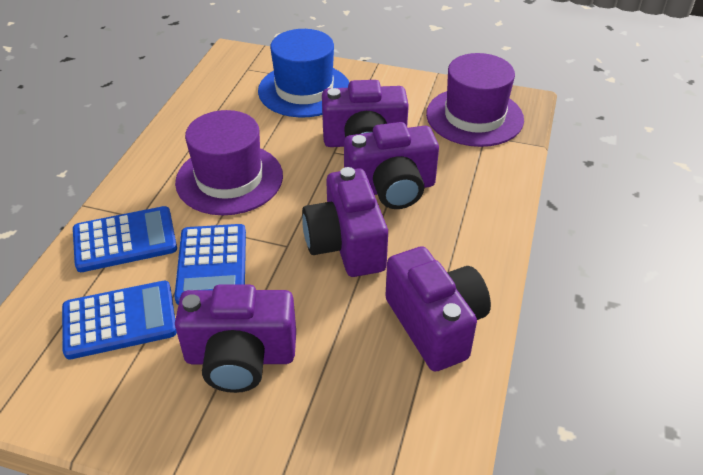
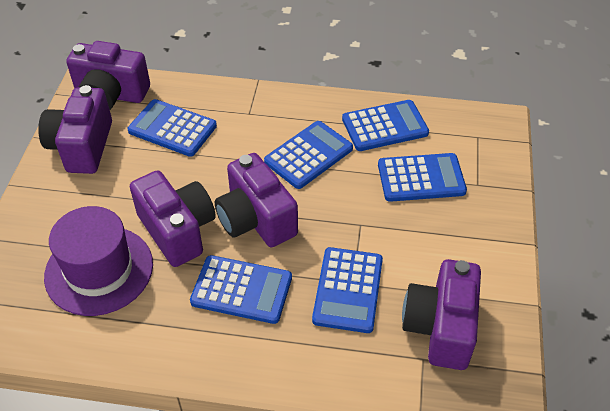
blue calculator: 3 -> 6
blue hat: 1 -> 0
purple hat: 2 -> 1

